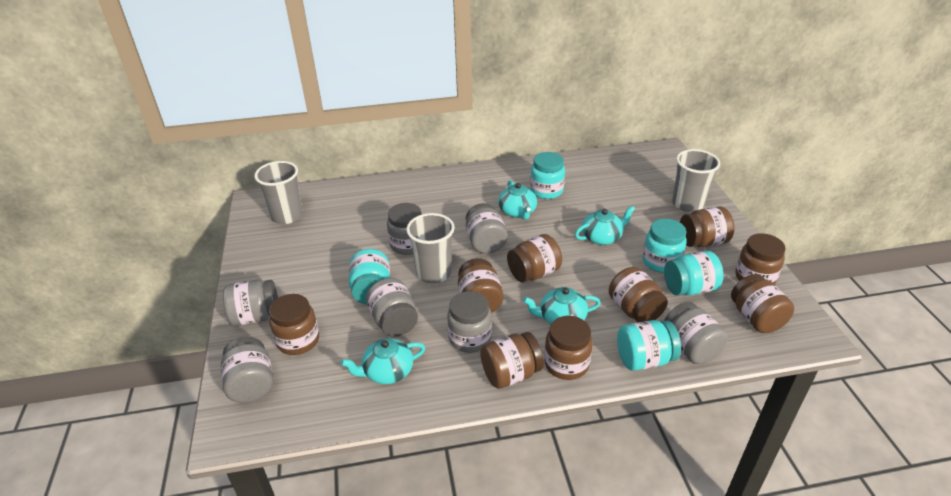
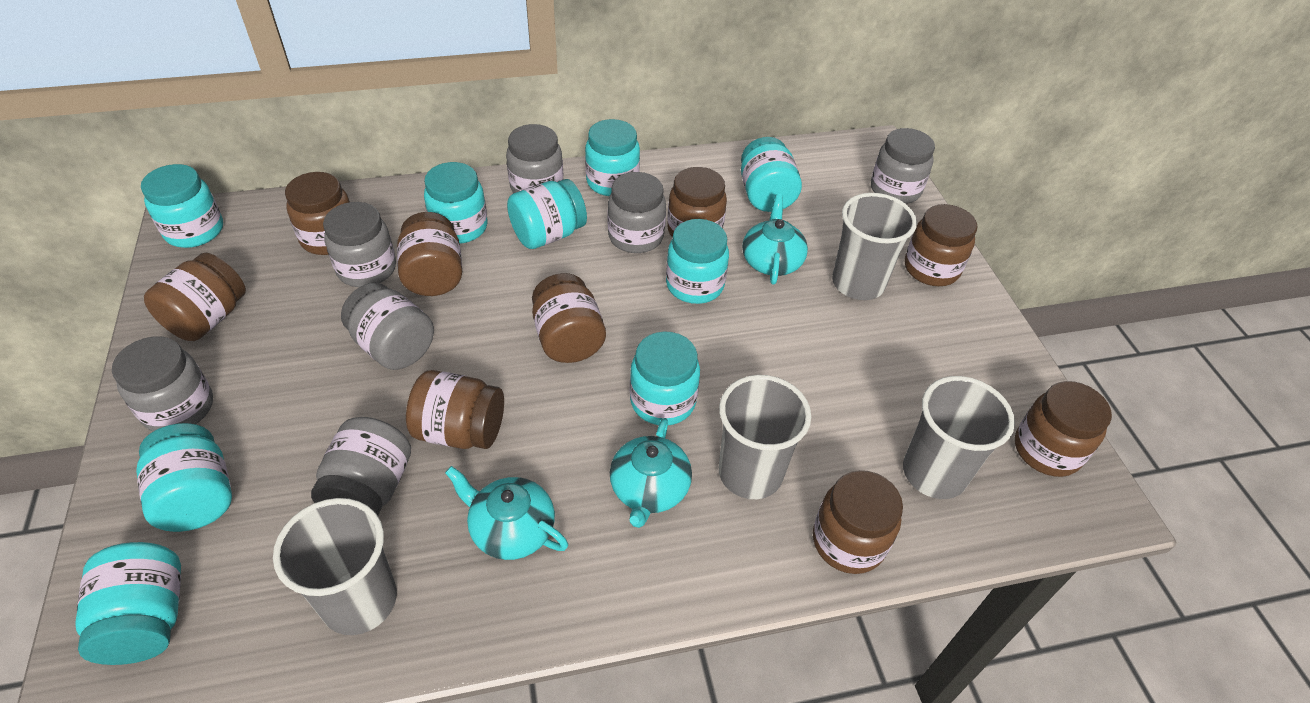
grey cup: 3 -> 4
turquoise jar: 5 -> 9
turquoise teapot: 4 -> 3

